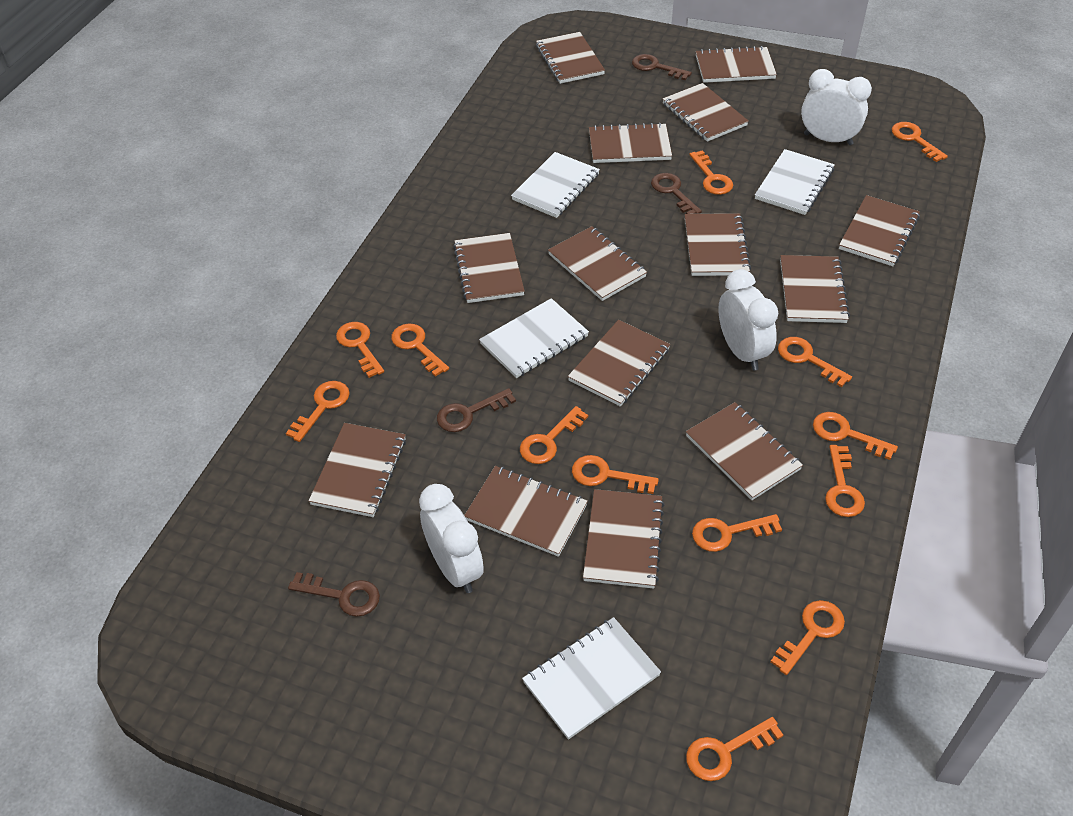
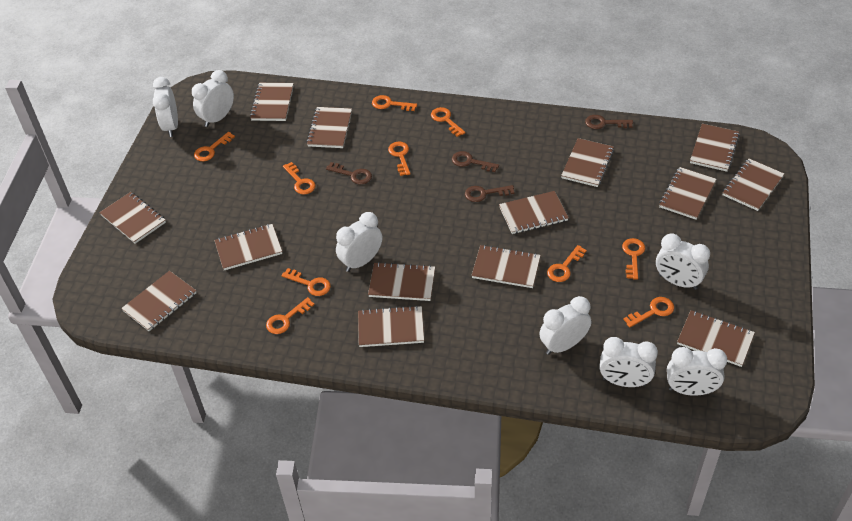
orange key: 13 -> 10
white clock: 3 -> 7
white notebook: 4 -> 0

